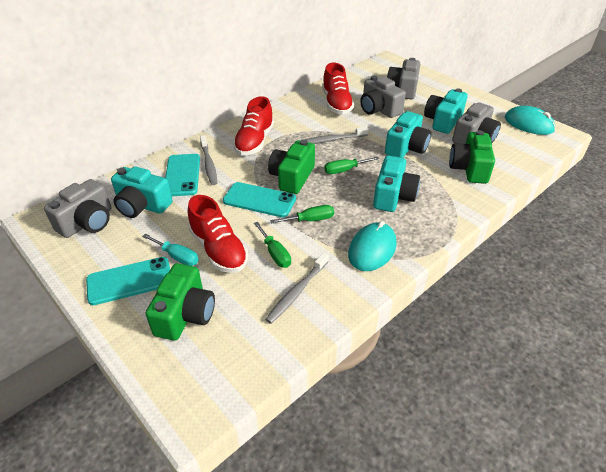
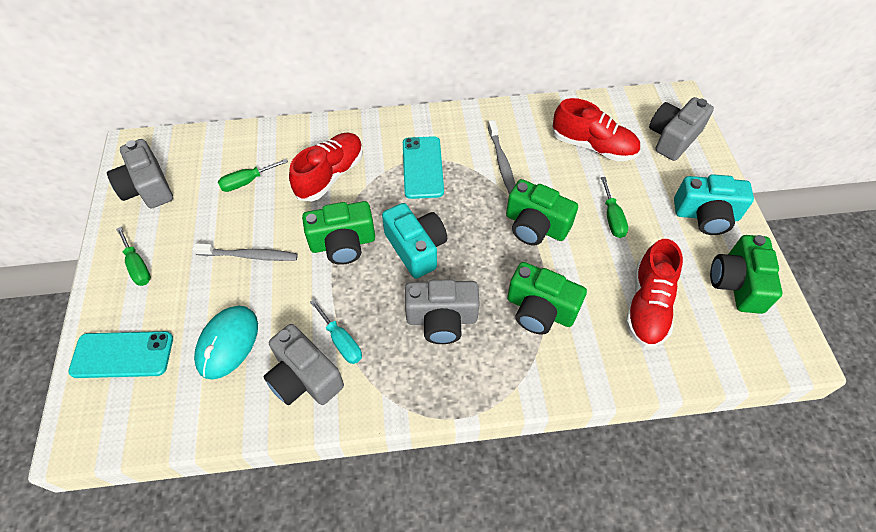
green camera: 3 -> 4
grey toothbrush: 3 -> 2
turquoise camera: 4 -> 2
turquoise mouse: 2 -> 1
turquoise phone: 3 -> 2

